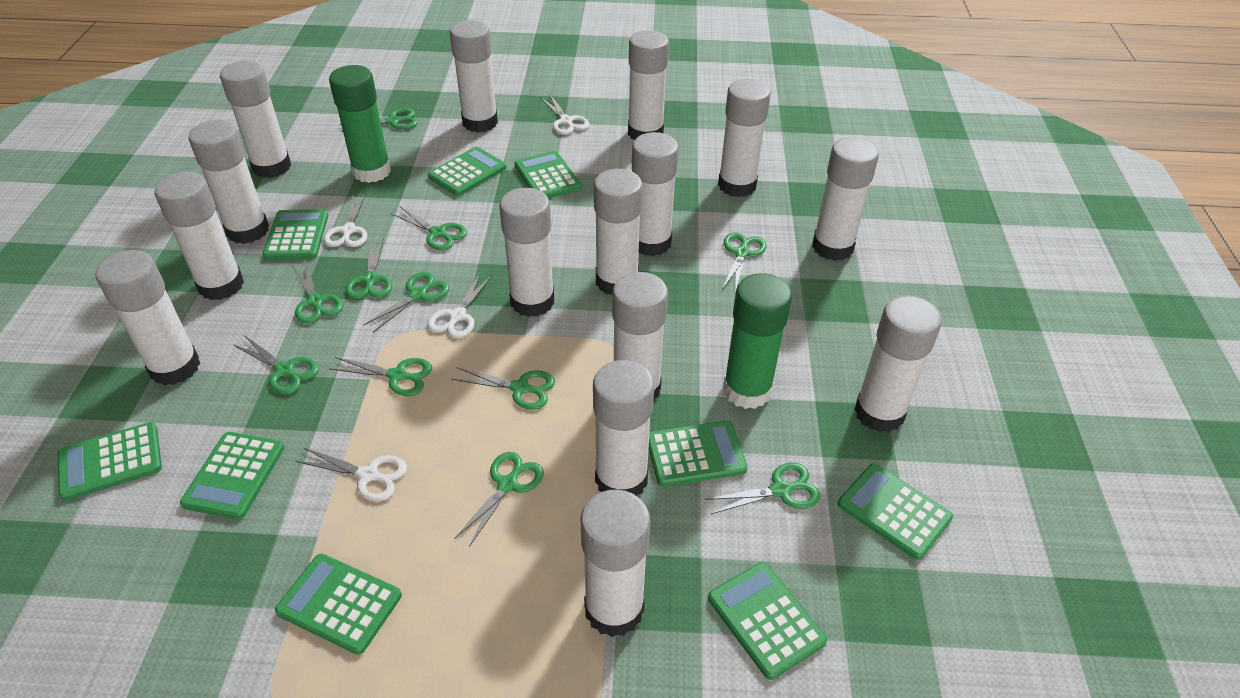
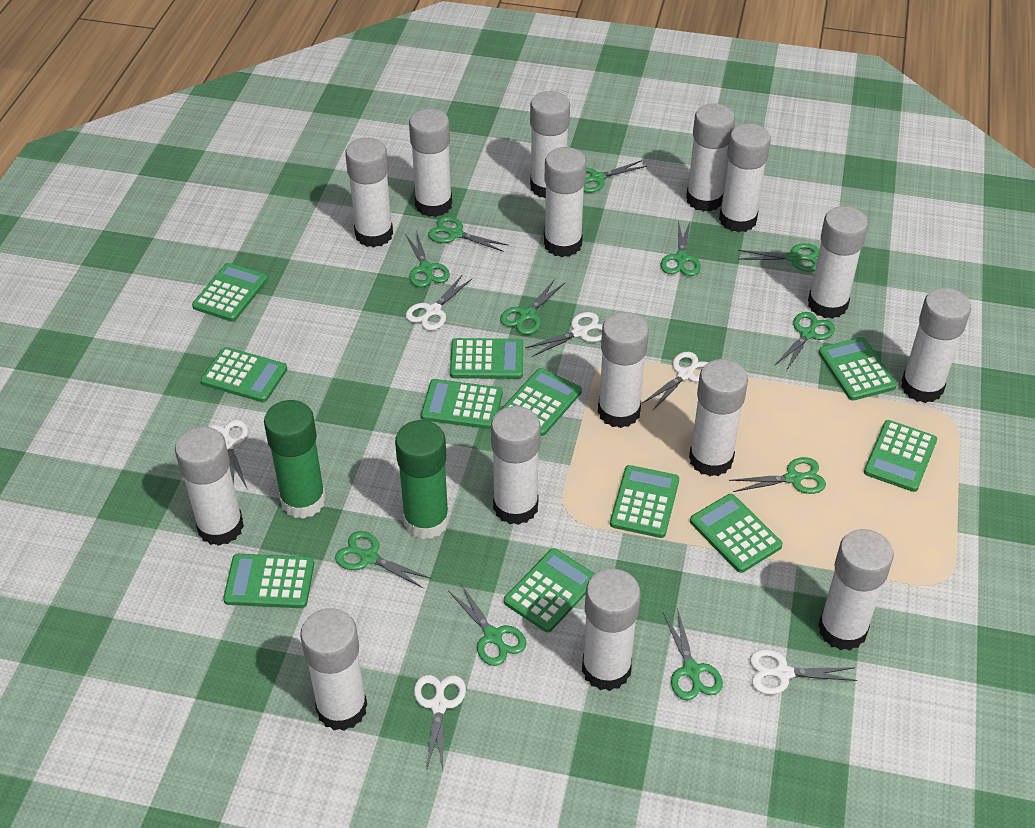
green calculator: 9 -> 11
white scissors: 4 -> 6

